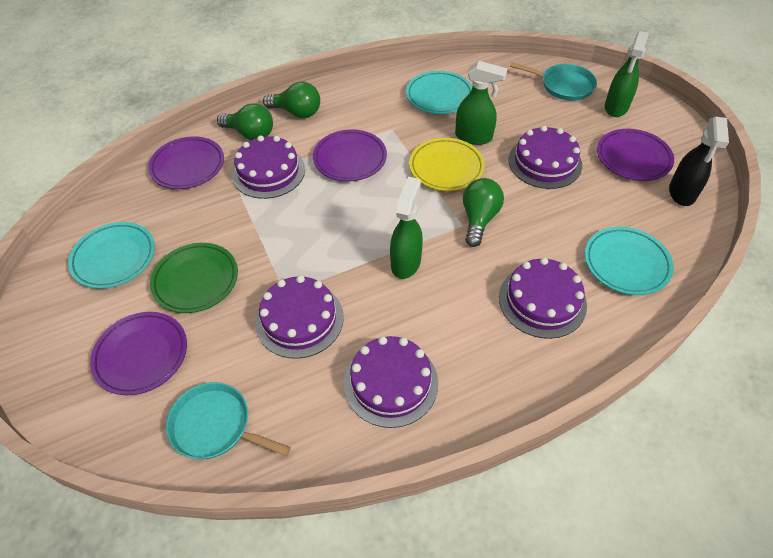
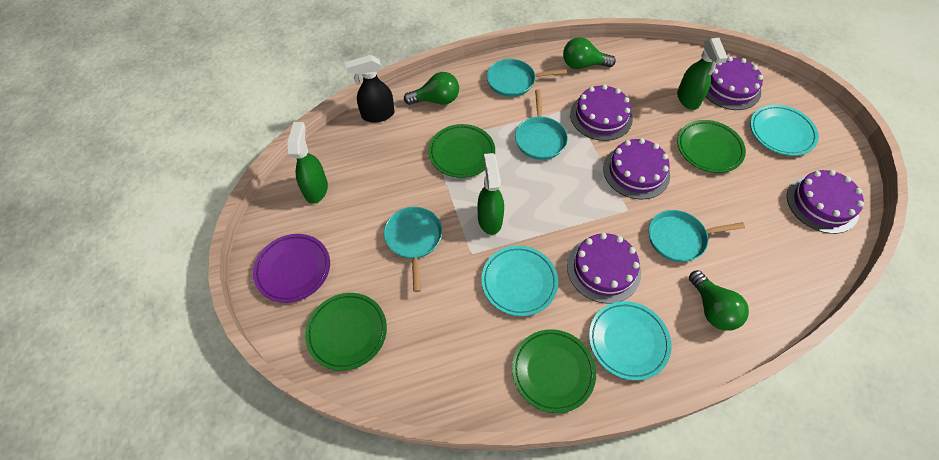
green plate: 1 -> 4
purple plate: 4 -> 1
turquoise pan: 2 -> 4
yellow plate: 1 -> 0

